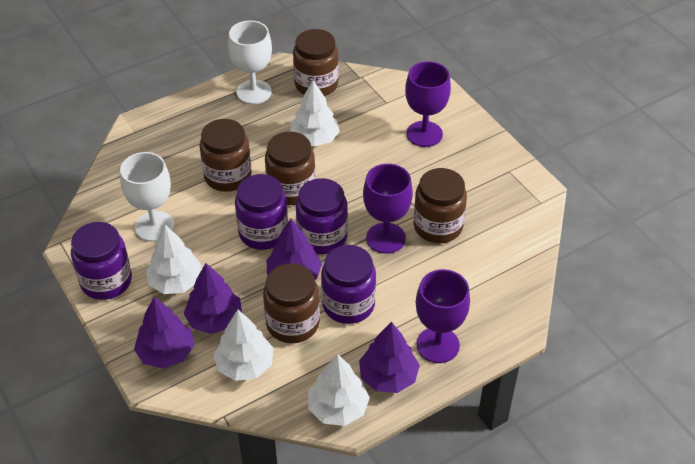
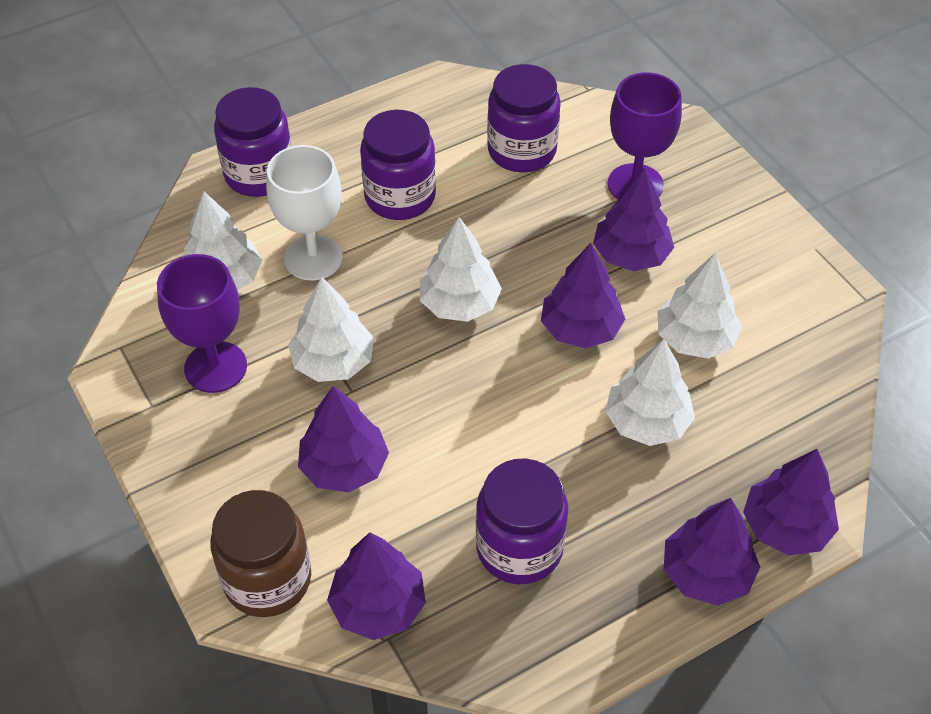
brown jar: 5 -> 1
purple goblet: 3 -> 2
purple tree: 4 -> 6
white goblet: 2 -> 1
white tree: 4 -> 5

